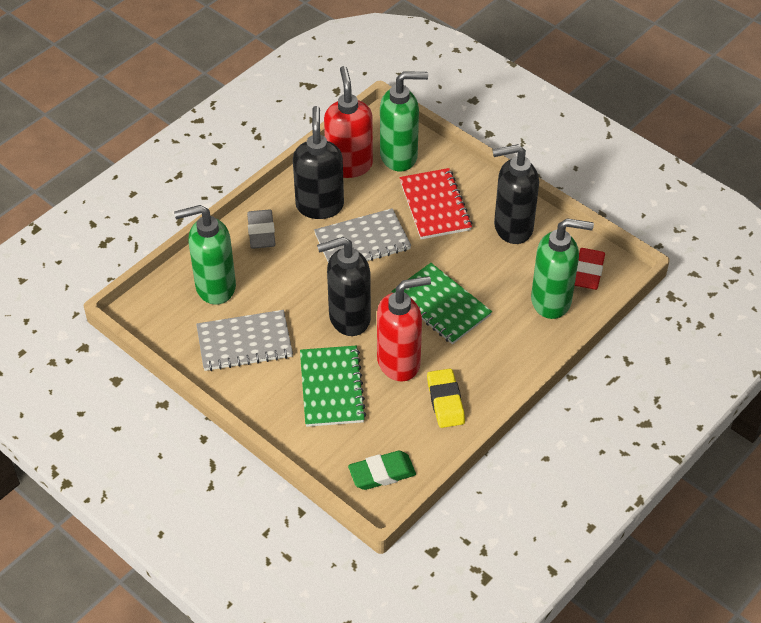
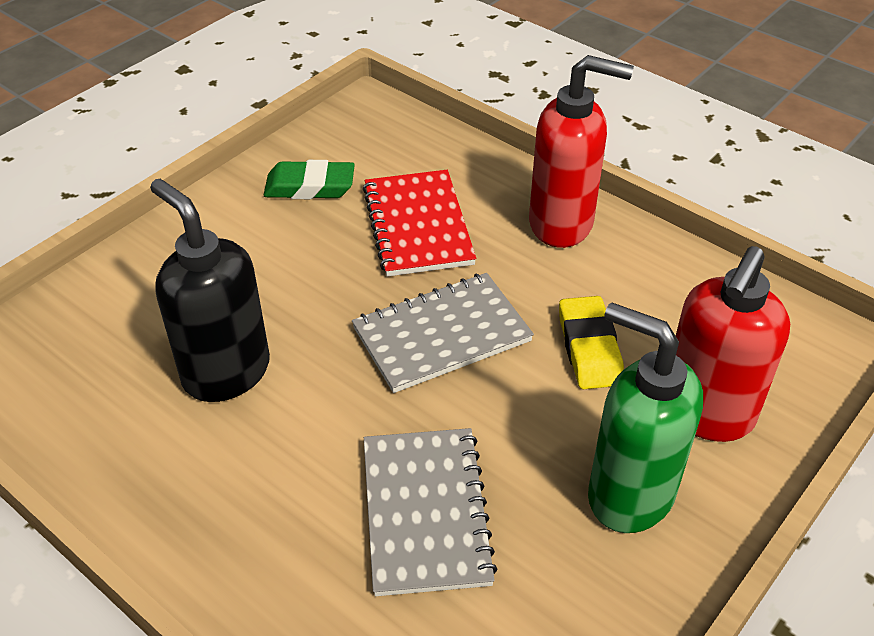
black soap dispenser: 3 -> 1
green notebook: 2 -> 0
green soap dispenser: 3 -> 1
grey eraser: 1 -> 0
red eraser: 1 -> 0

